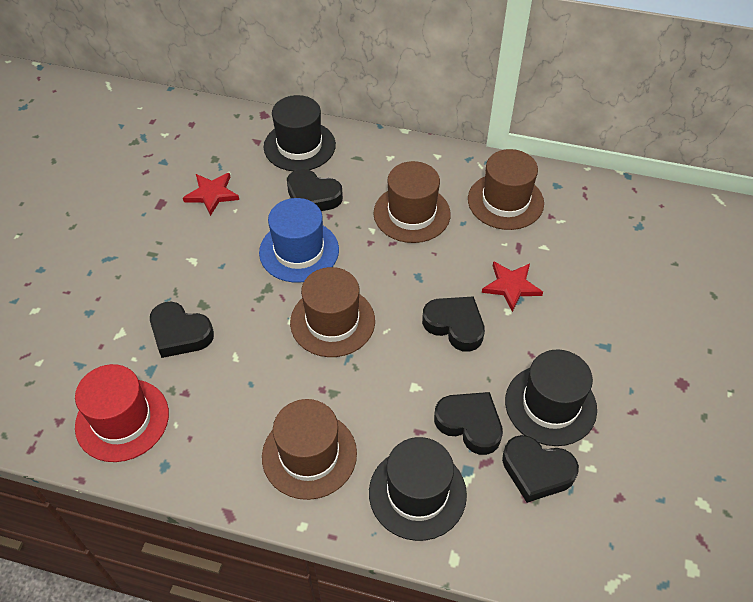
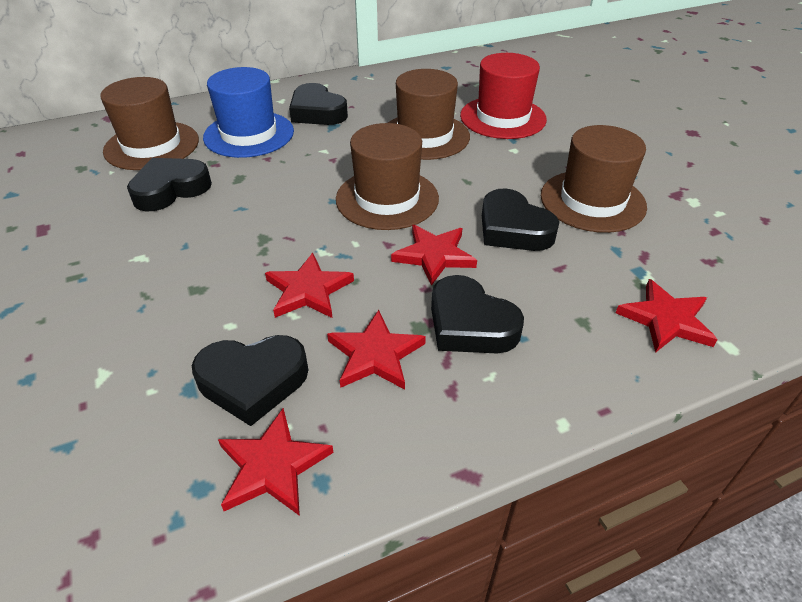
black hat: 3 -> 0
red star: 2 -> 5

